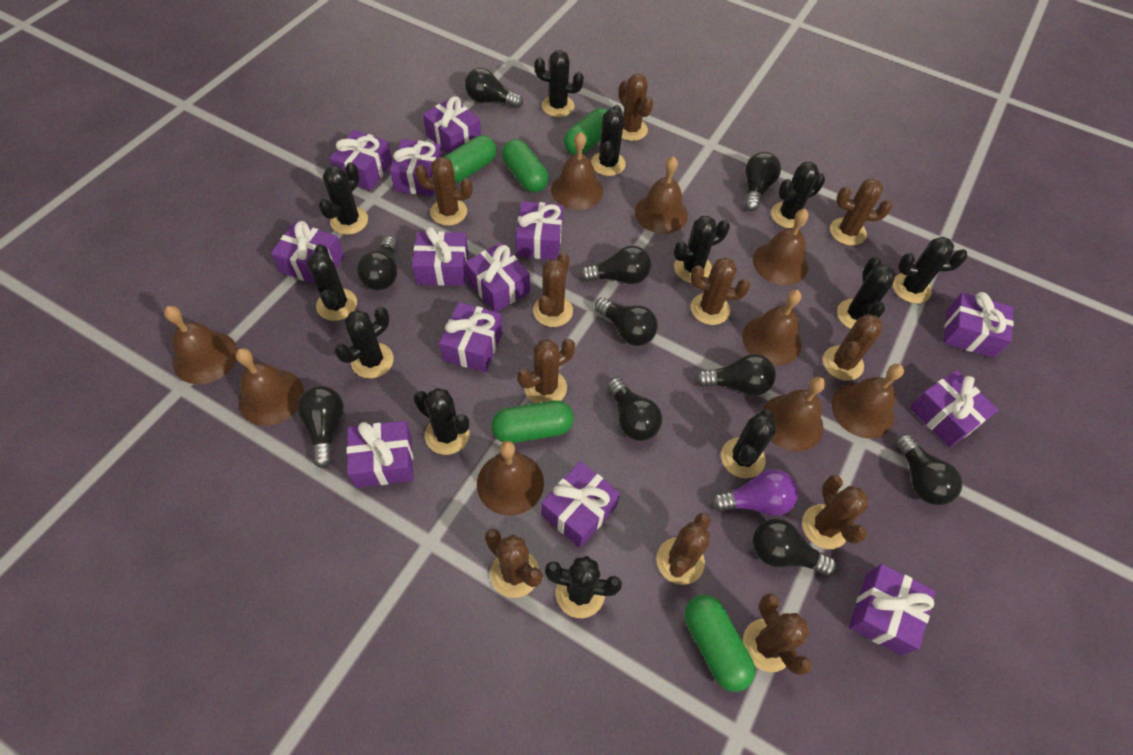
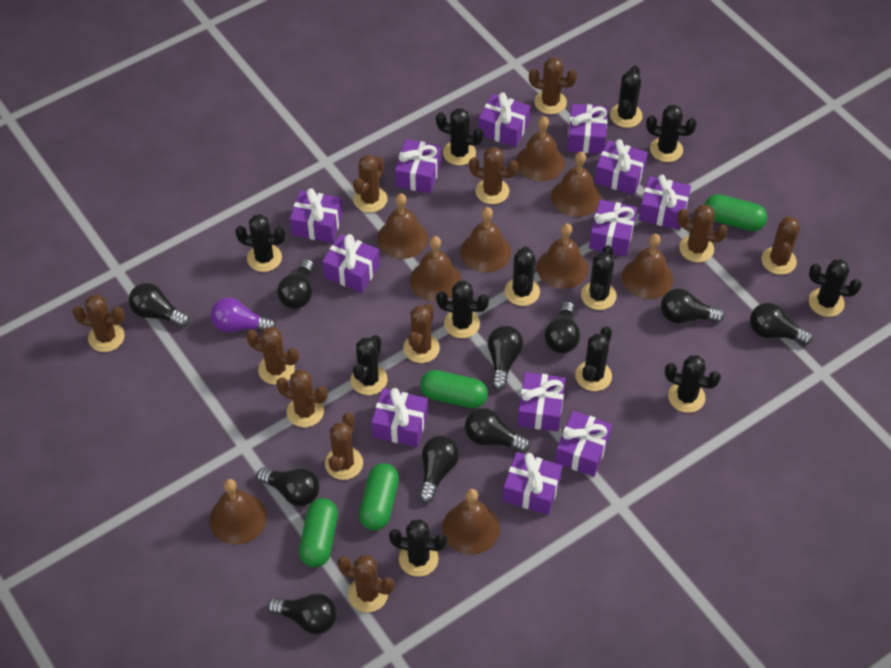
green capsule: 5 -> 4
purple gift: 13 -> 12

